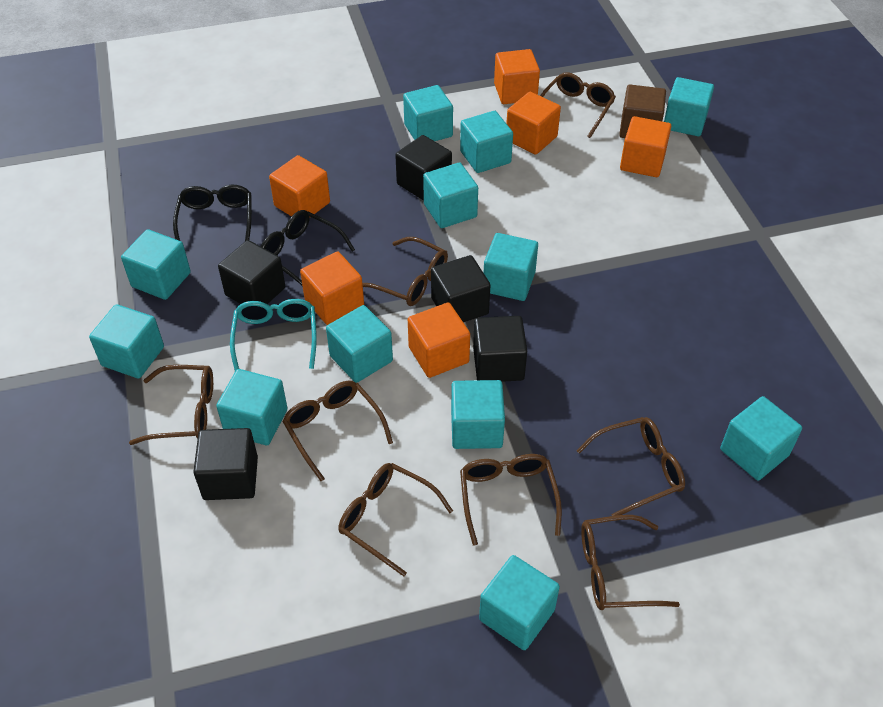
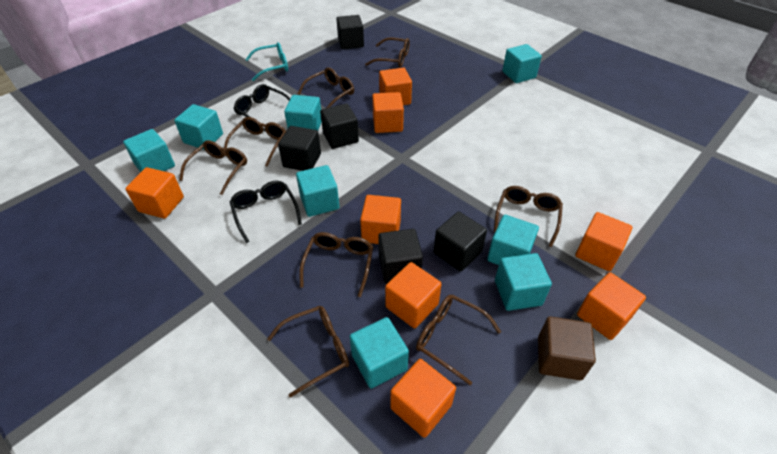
orange cube: 6 -> 8
turquoise cube: 12 -> 8

